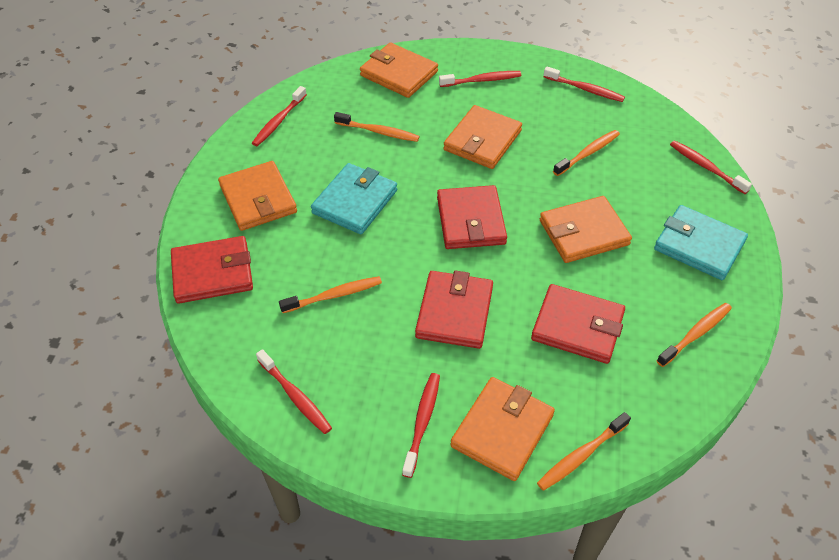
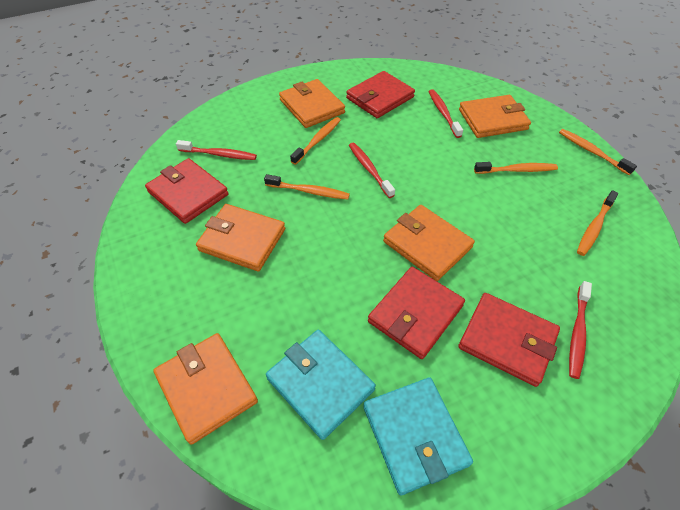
red toothbrush: 6 -> 4

